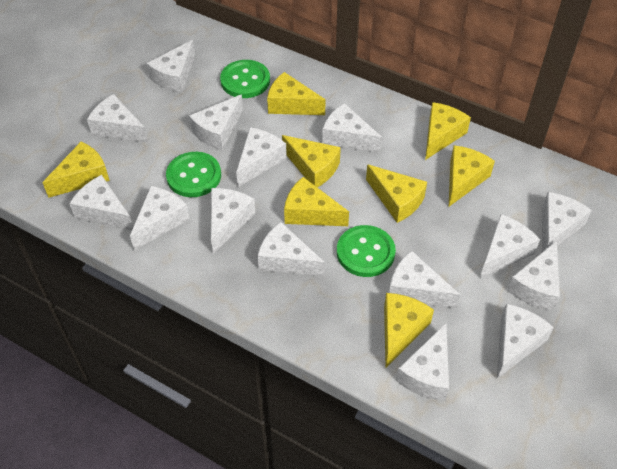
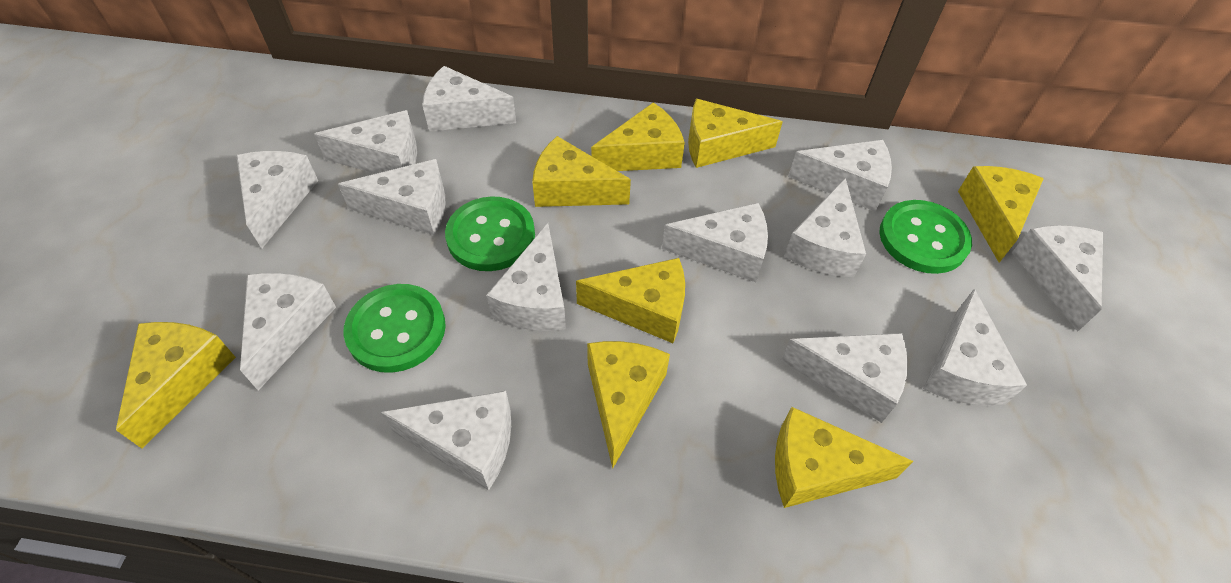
white cheese: 15 -> 13

